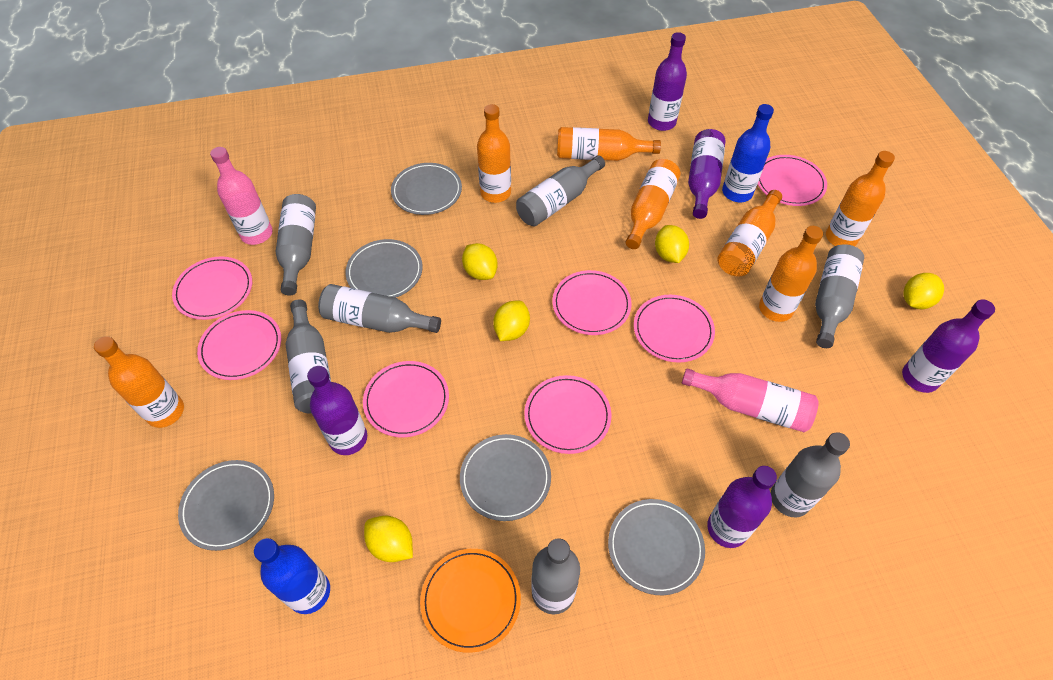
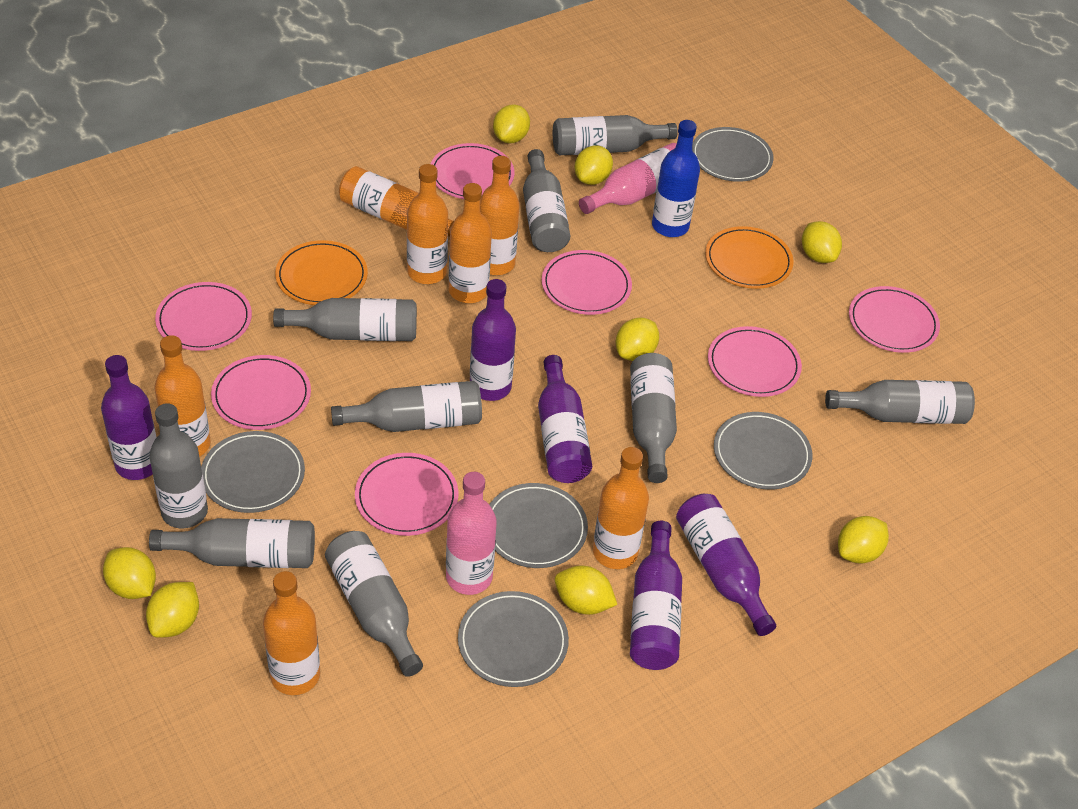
blue bottle: 2 -> 1
grey bottle: 7 -> 9
orange plate: 1 -> 2
yellow lemon: 5 -> 8

